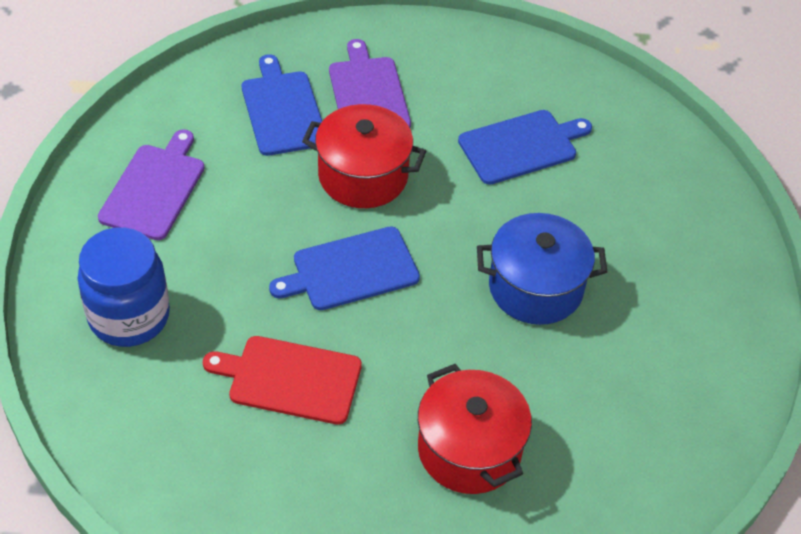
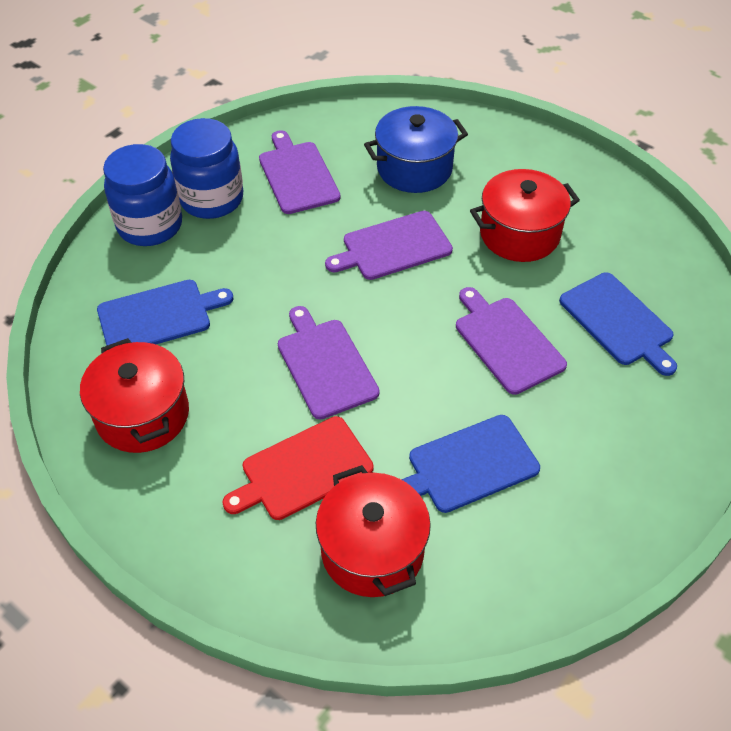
blue jar: 1 -> 2
purple cutting board: 2 -> 4
red pot: 2 -> 3

